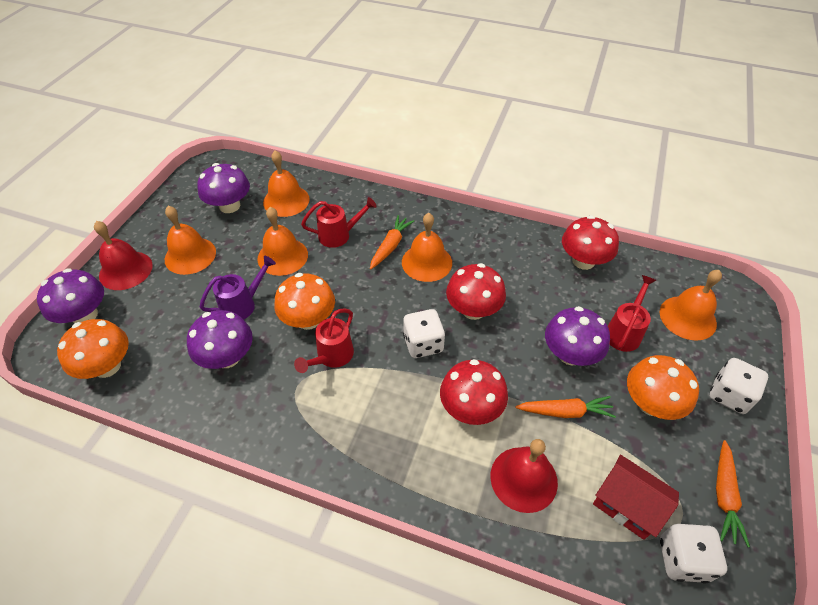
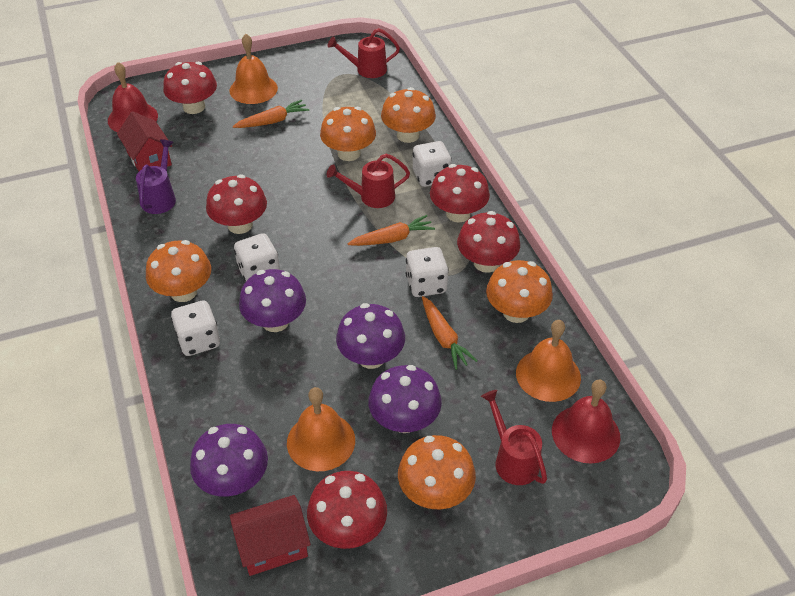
orange bell: 5 -> 3
orange mushroom: 3 -> 5
red house: 1 -> 2
red mushroom: 3 -> 5
white dice: 3 -> 4

